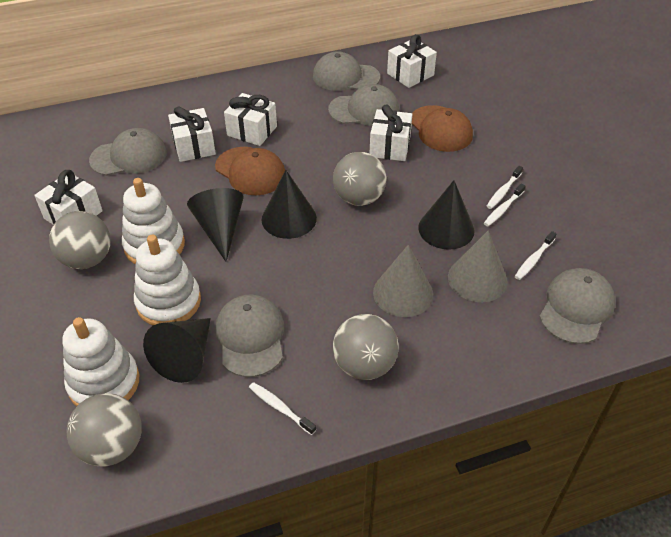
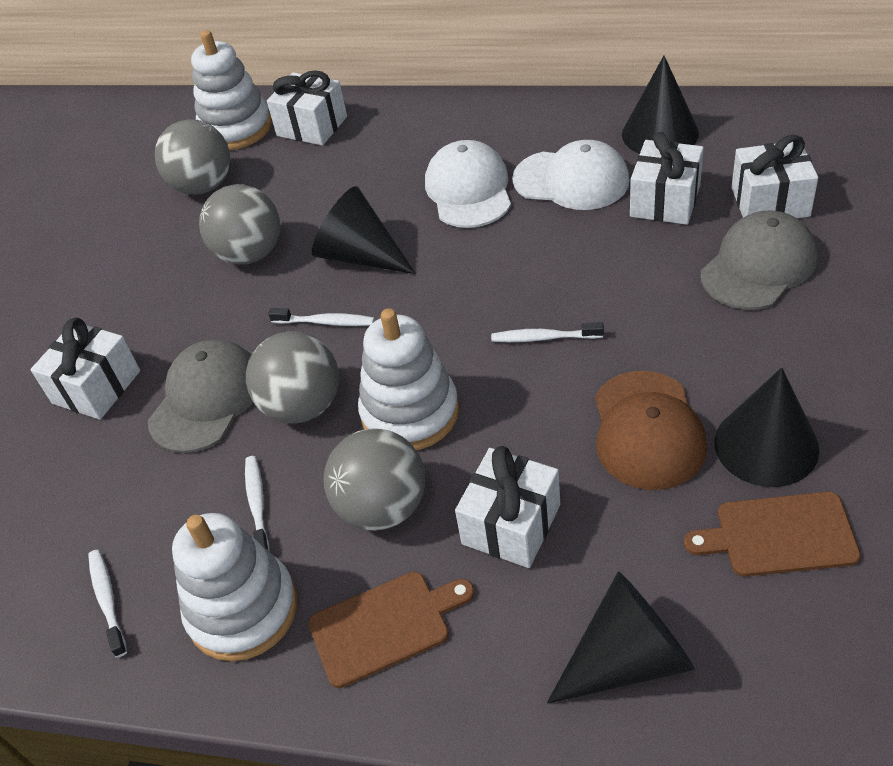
brown cap: 2 -> 1
brown cutting board: 0 -> 2
grey cap: 5 -> 2
grey cone: 2 -> 0
white cap: 0 -> 2

